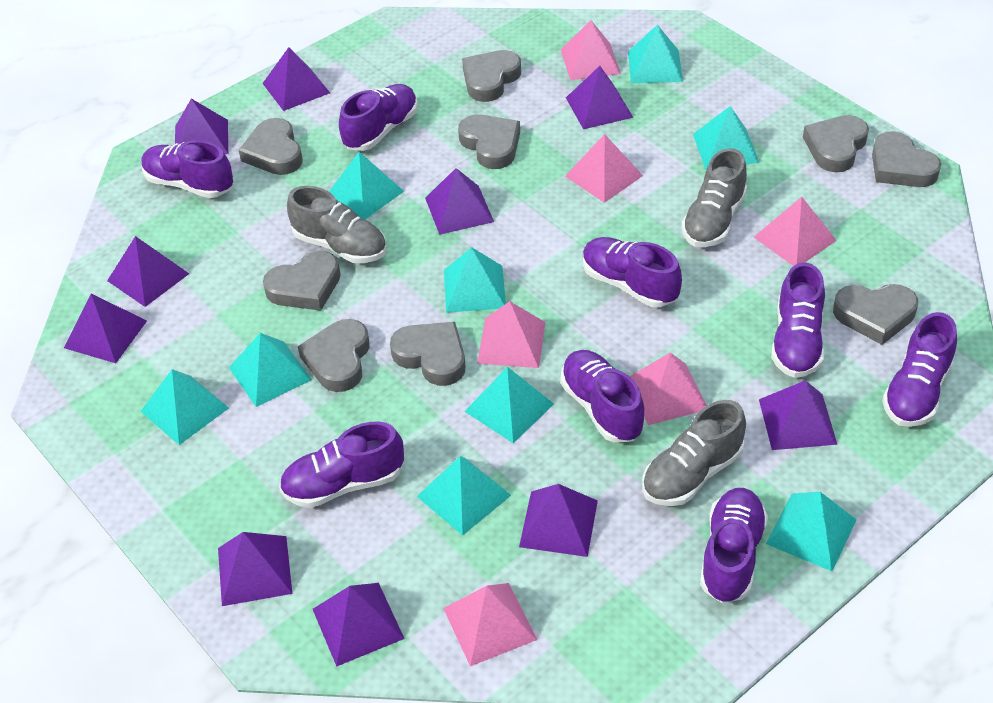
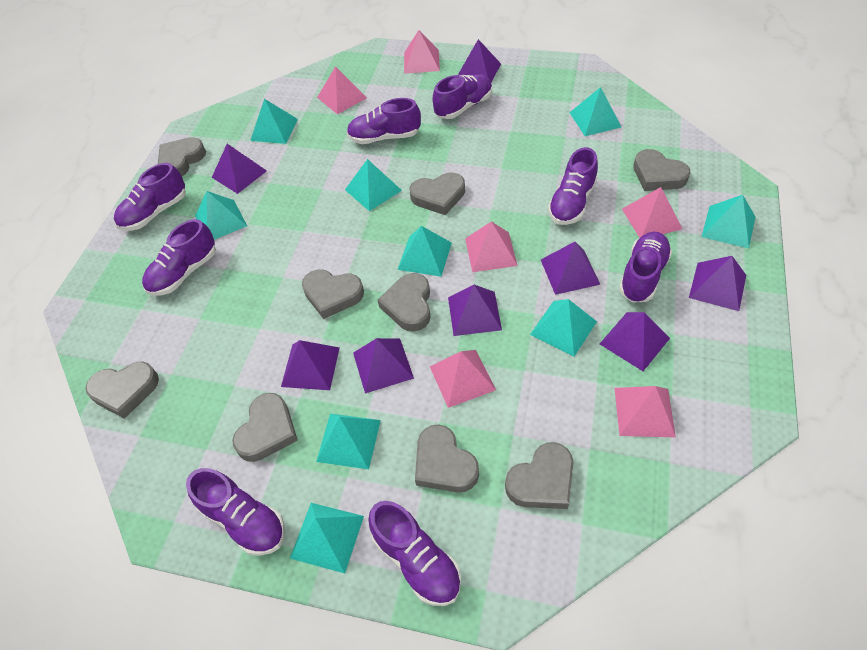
grey shoe: 3 -> 0
purple pyramid: 10 -> 8

